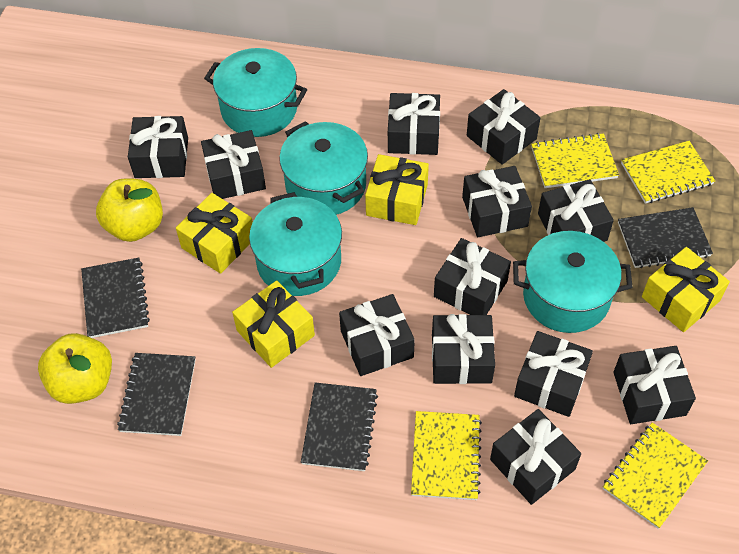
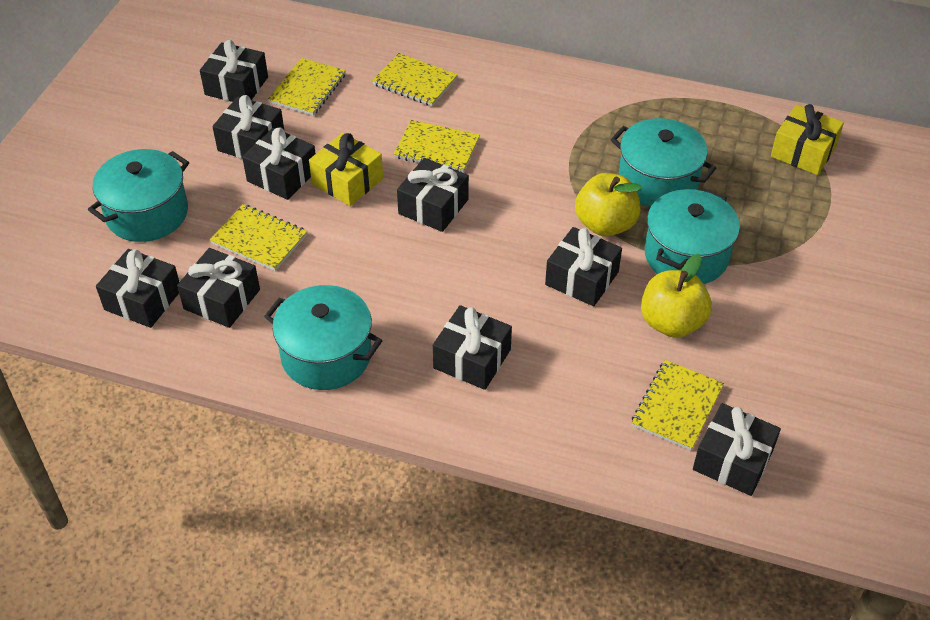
black gift: 12 -> 9
black notebook: 4 -> 0
yellow gift: 4 -> 2
yellow notebook: 4 -> 5

